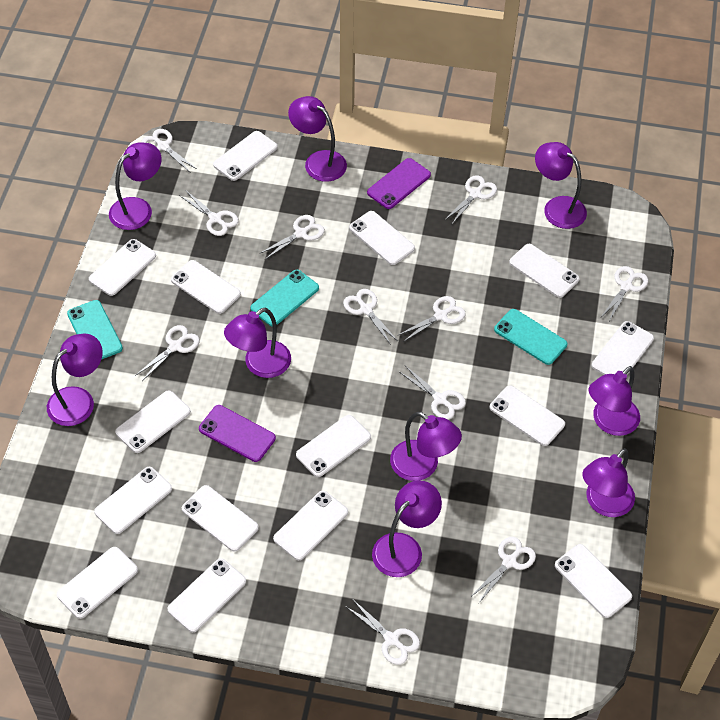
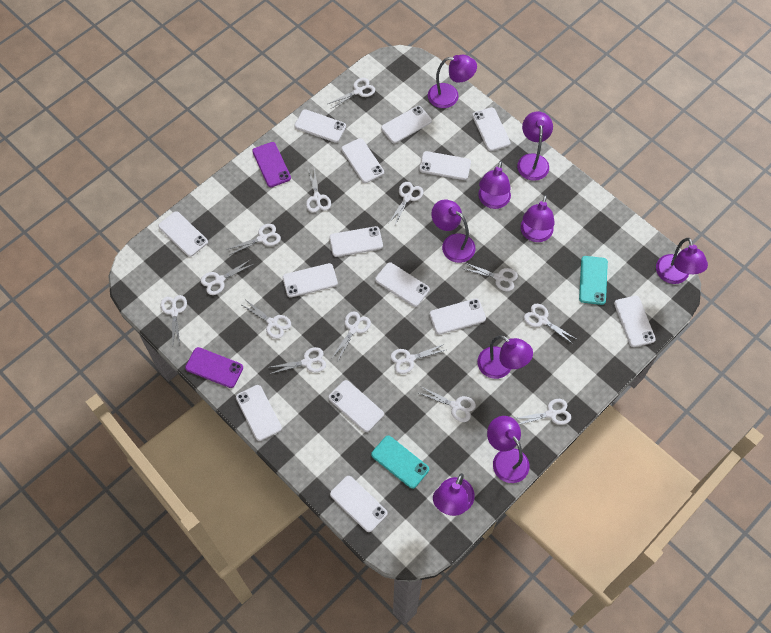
turquoise phone: 3 -> 2
white phone: 15 -> 14
white scissors: 11 -> 14

